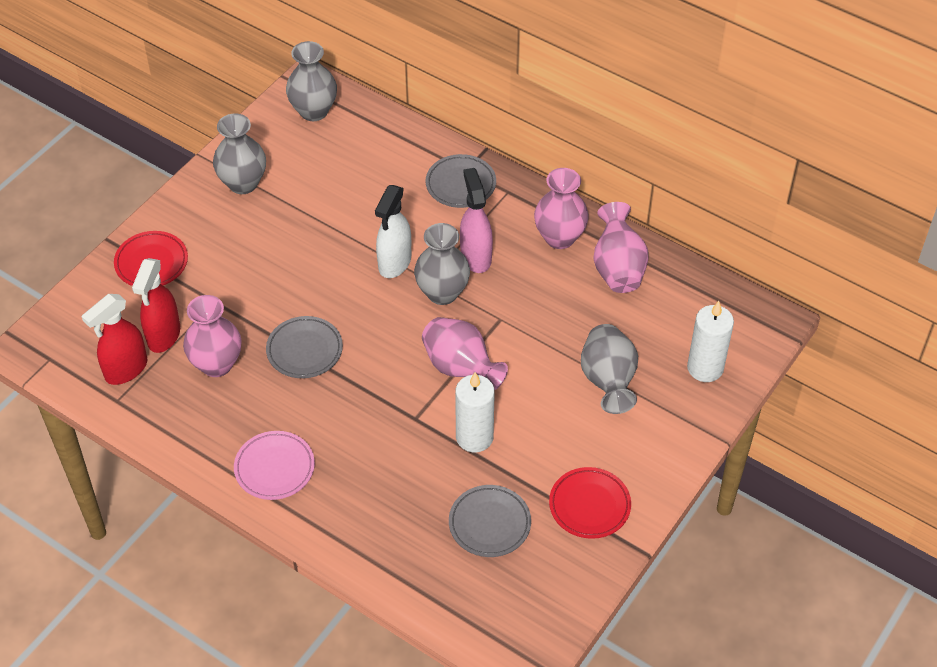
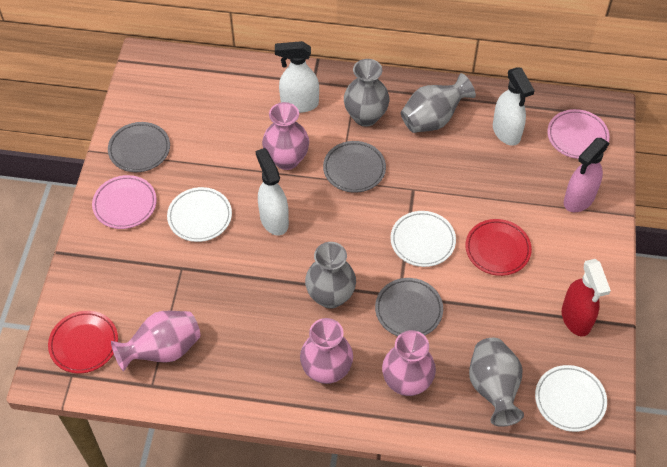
pink plate: 1 -> 2
red spray bottle: 2 -> 1
white candle: 2 -> 0
white plate: 0 -> 3
white spray bottle: 1 -> 3

